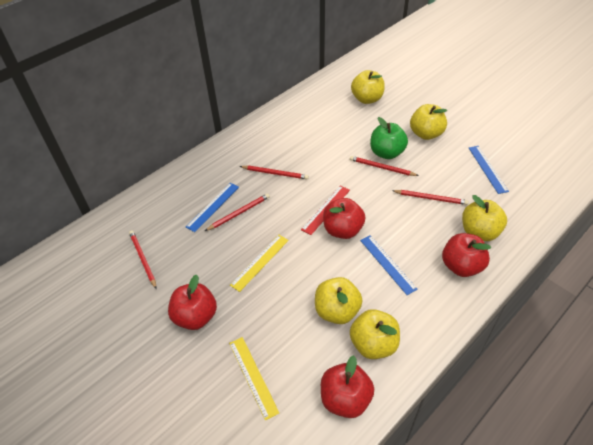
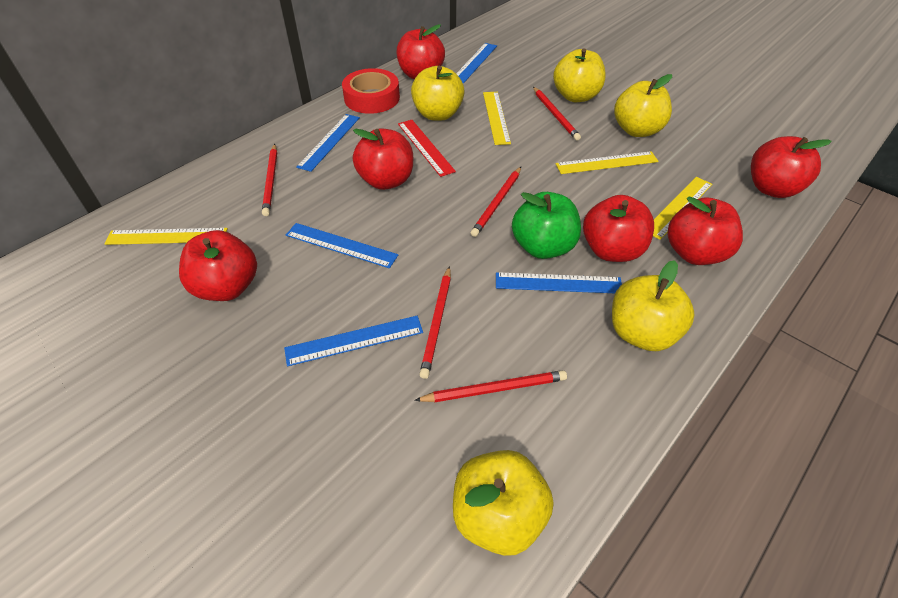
blue ruler: 3 -> 5
red apple: 4 -> 6
red tape: 0 -> 1
yellow ruler: 2 -> 4

